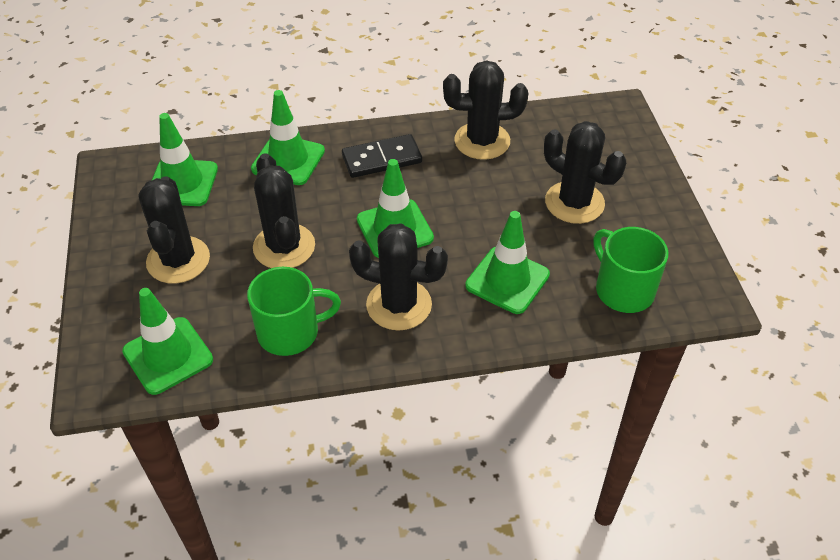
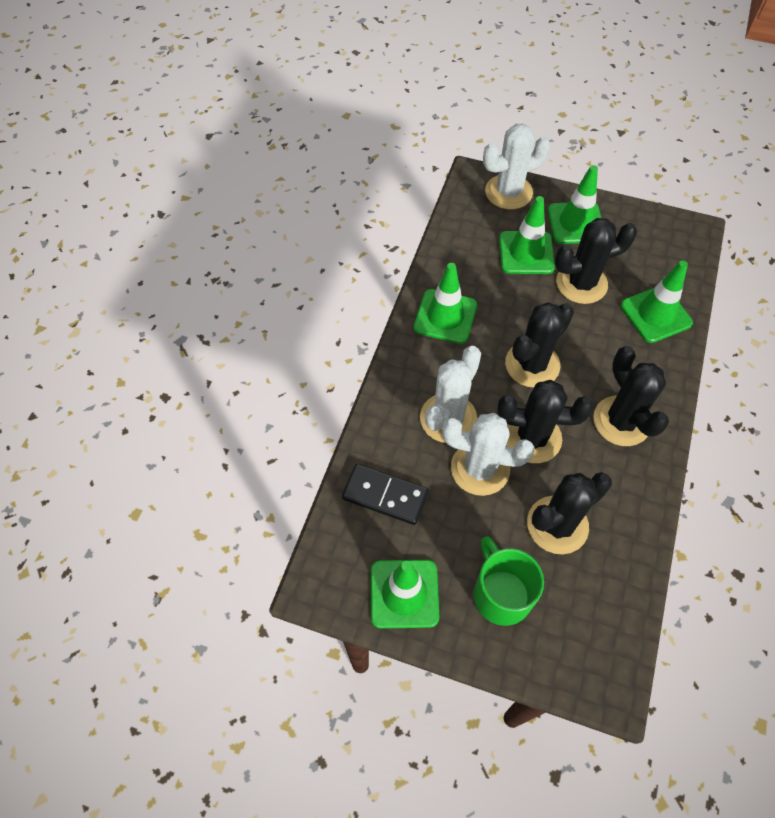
green mug: 2 -> 1
white cactus: 0 -> 3

